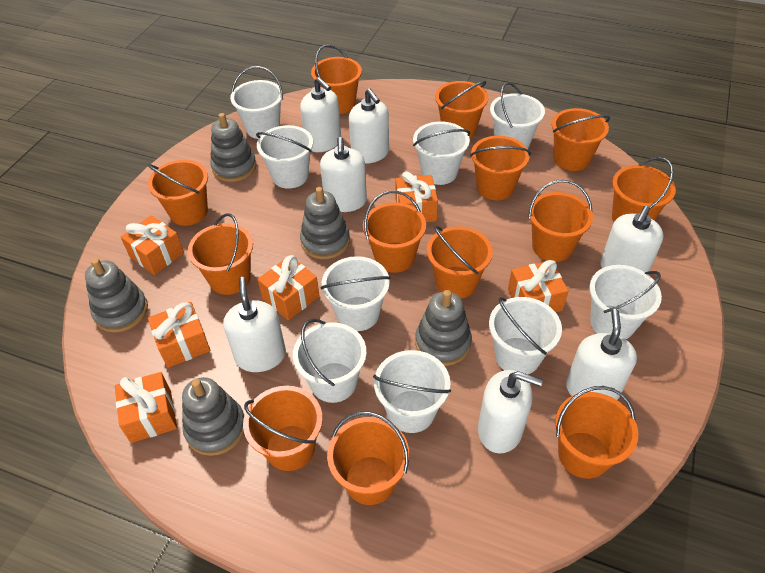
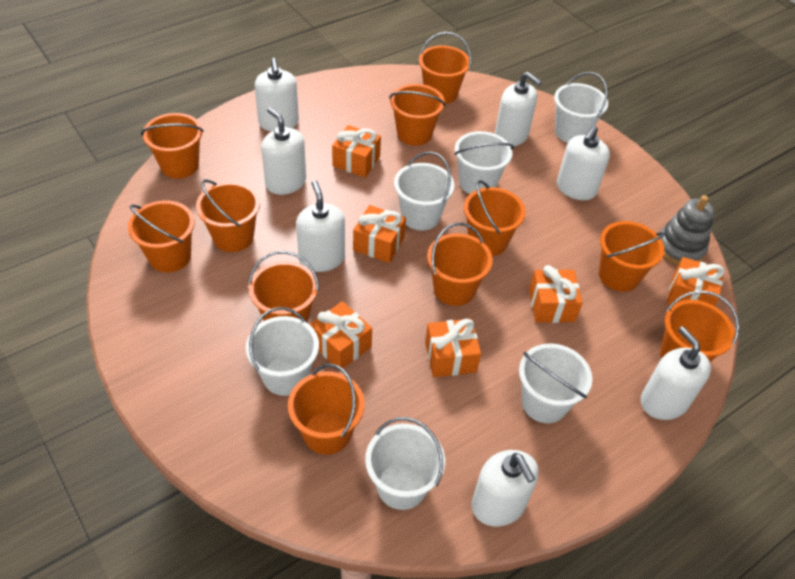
grey stacking toy: 5 -> 1
orange bucket: 13 -> 11
white bucket: 9 -> 6

